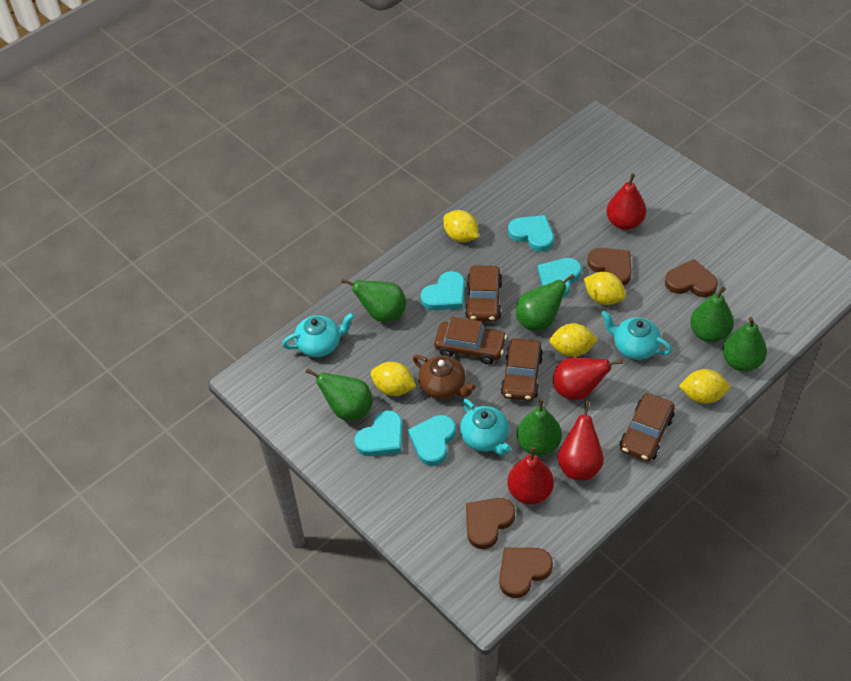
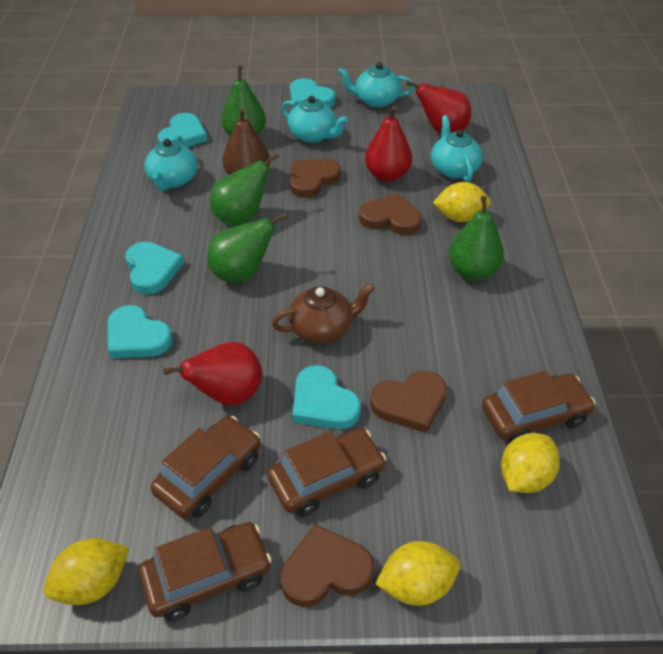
brown pear: 0 -> 1
green pear: 6 -> 4
red pear: 4 -> 3
turquoise teapot: 3 -> 4
yellow lemon: 5 -> 4

